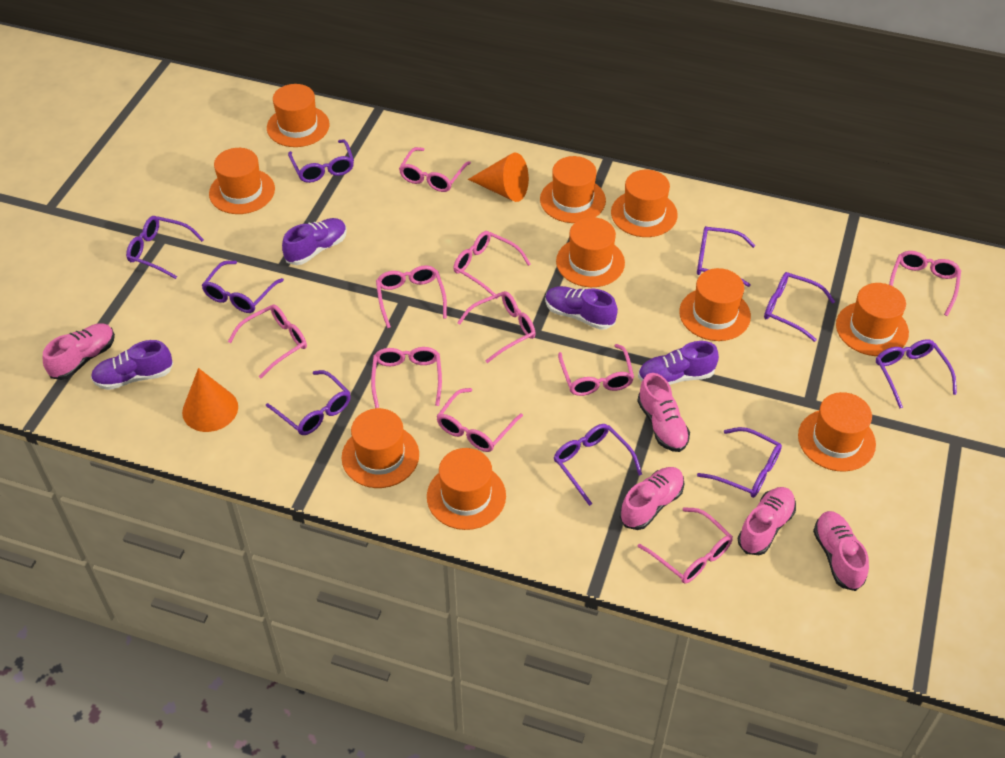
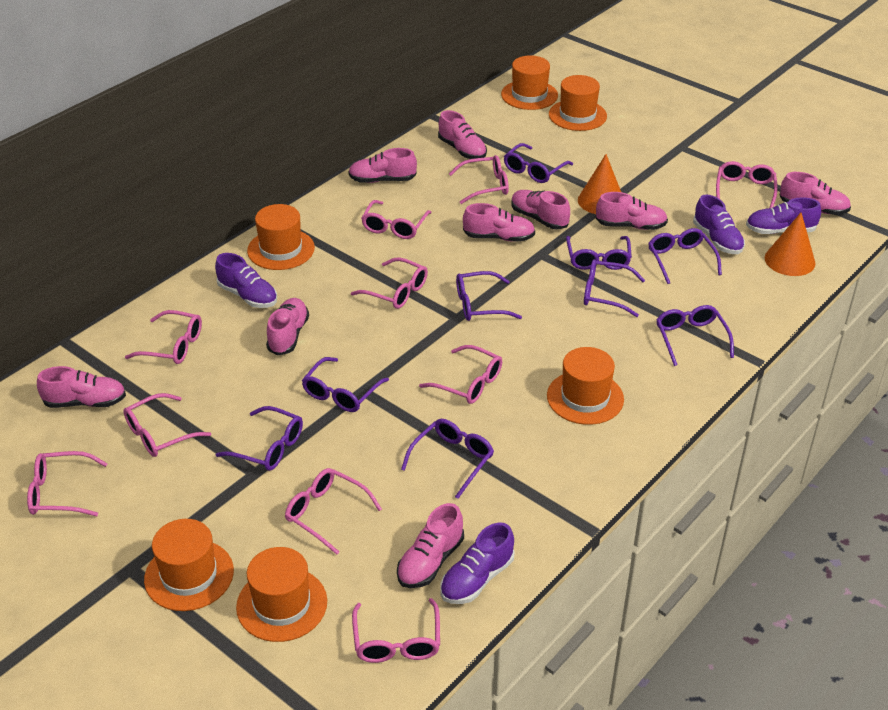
orange hat: 10 -> 6
pink shoe: 5 -> 9

